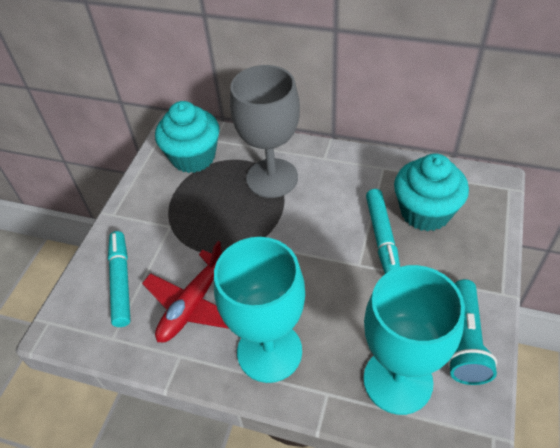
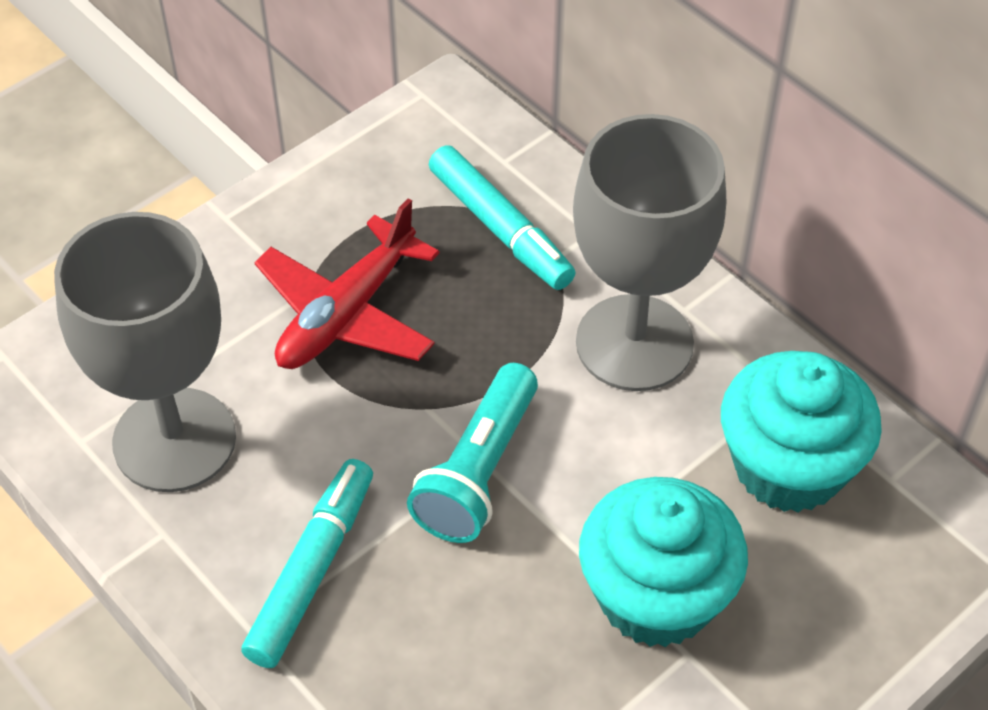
grey goblet: 1 -> 2
turquoise goblet: 2 -> 0

